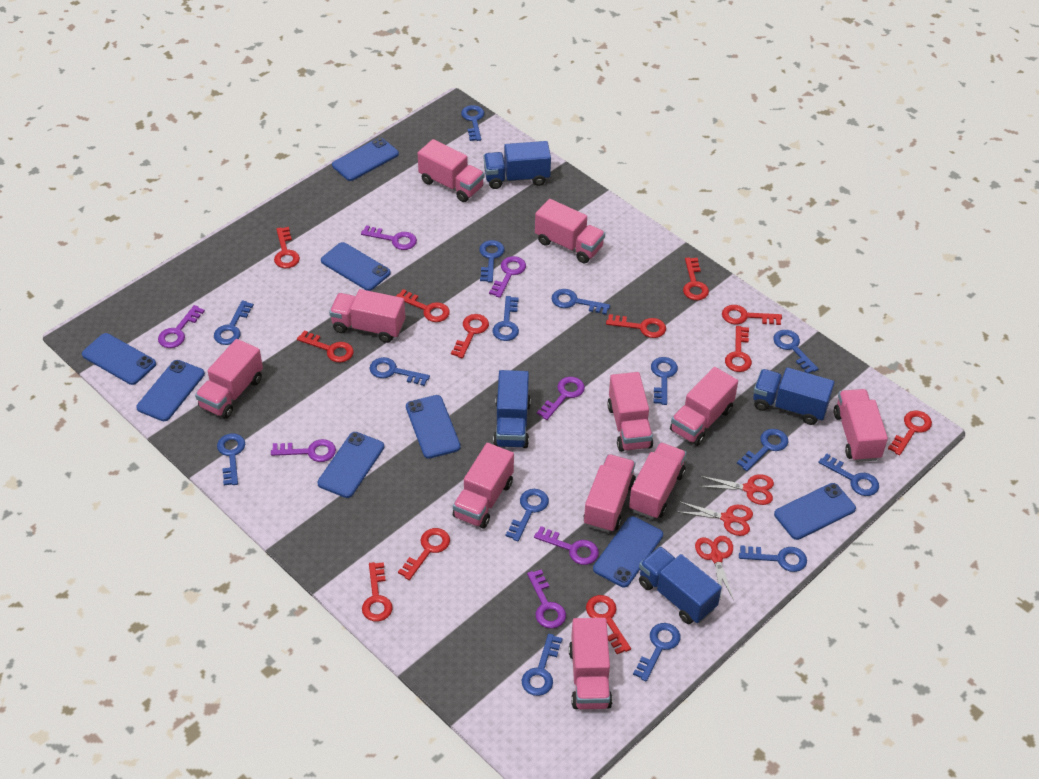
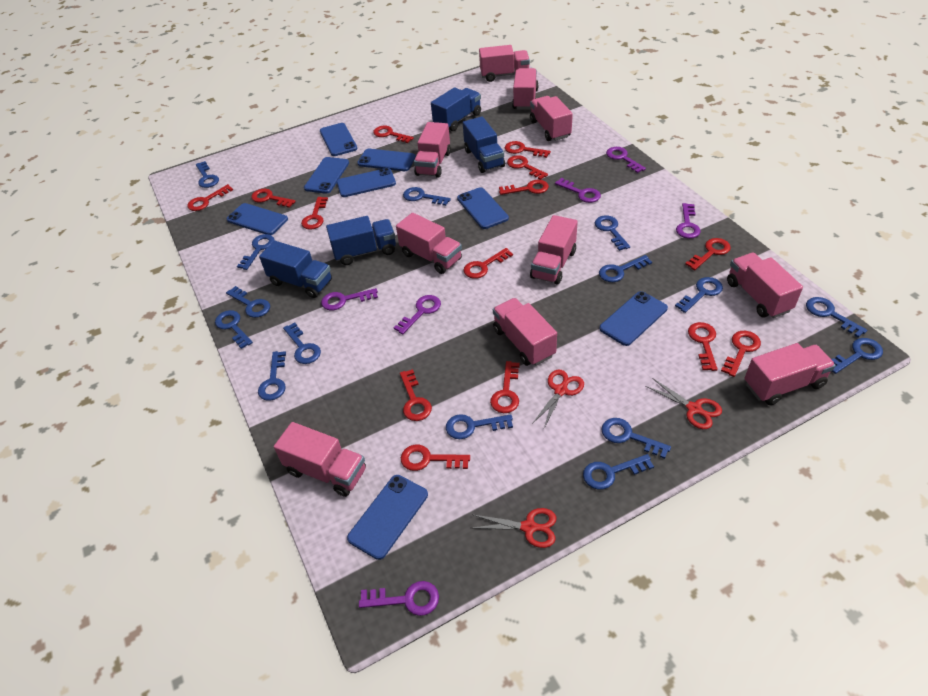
pink truck: 11 -> 10
purple key: 7 -> 6
red key: 12 -> 14

